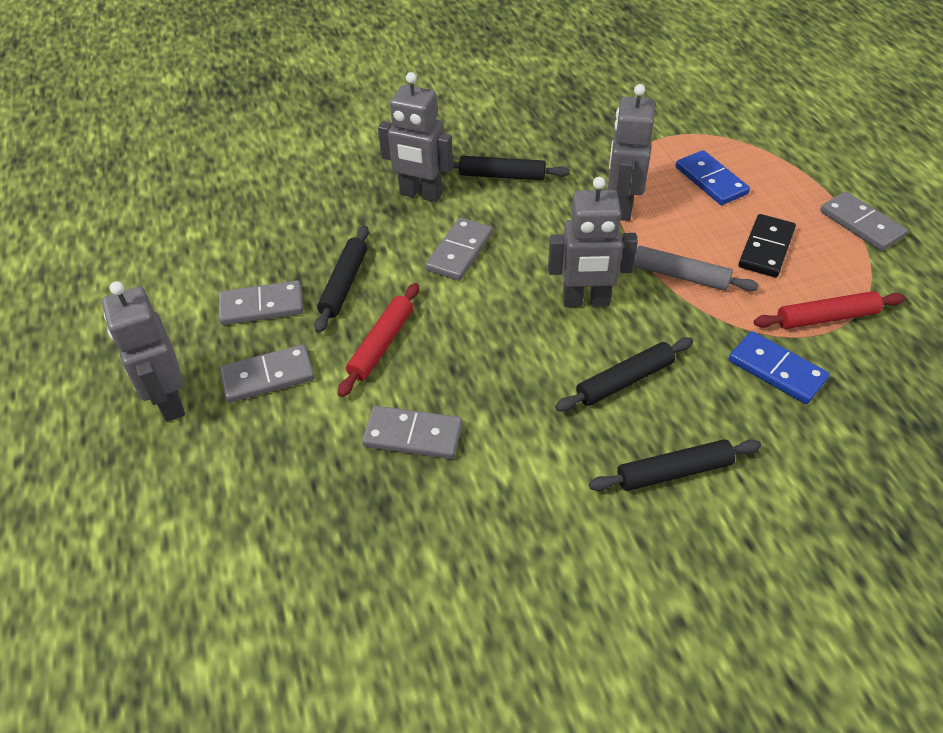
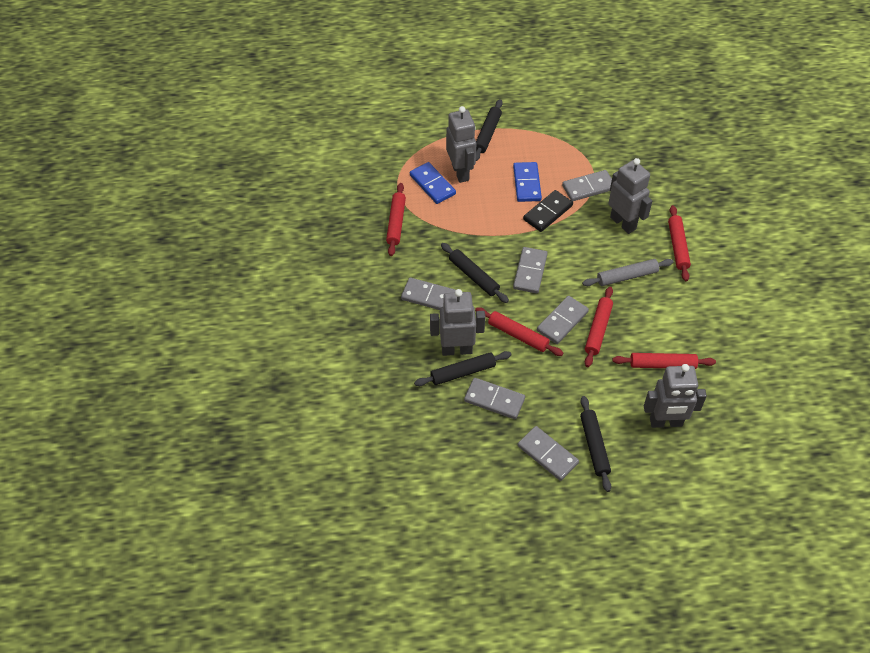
grey domino: 5 -> 6
red rolling pin: 2 -> 5

